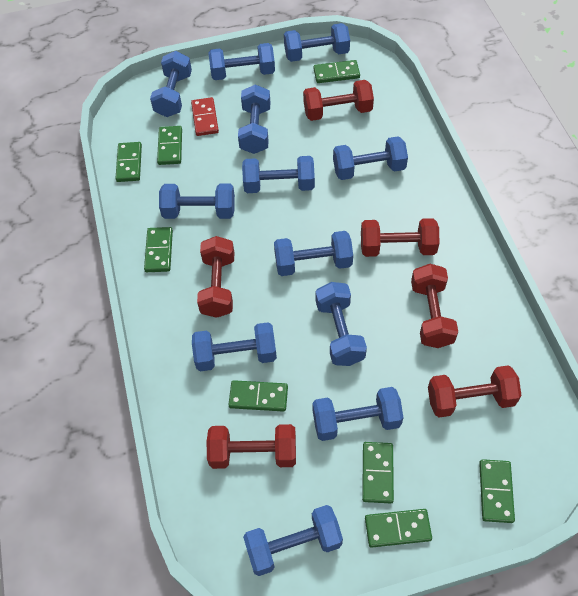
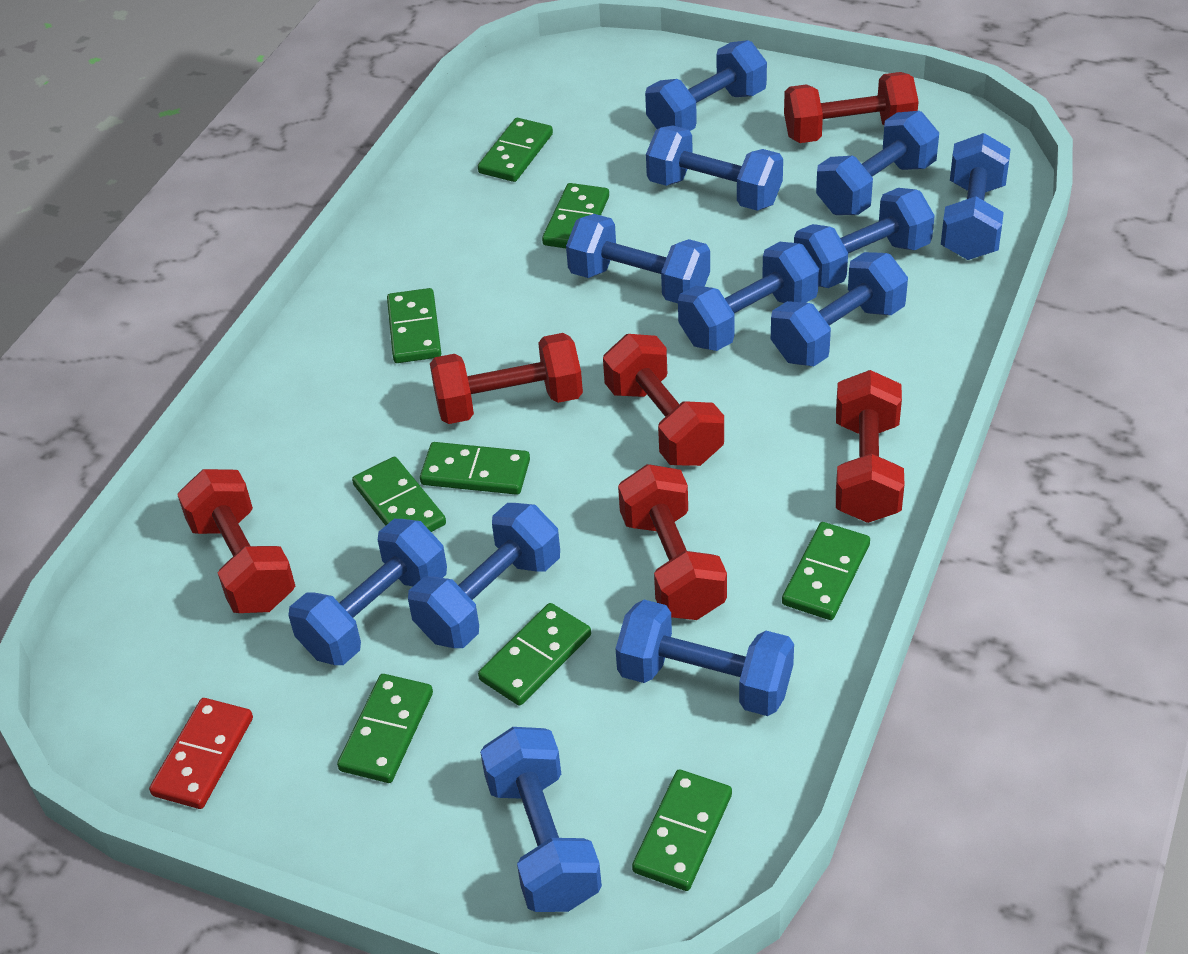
green domino: 8 -> 9

